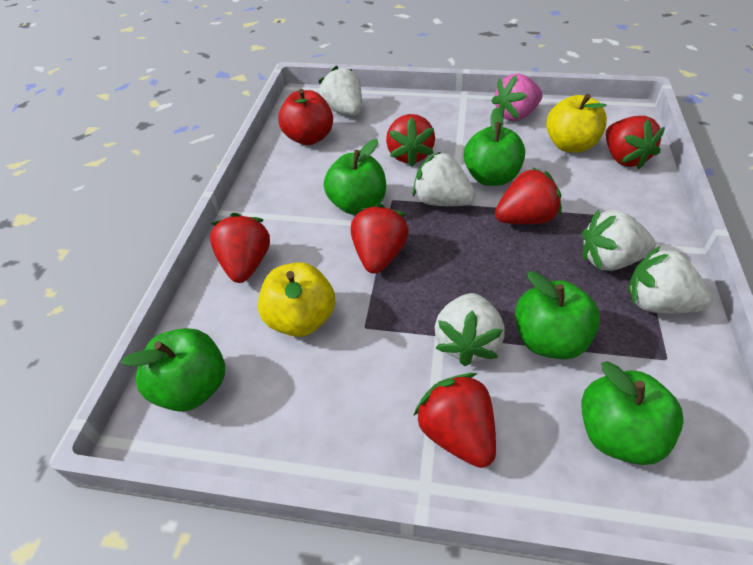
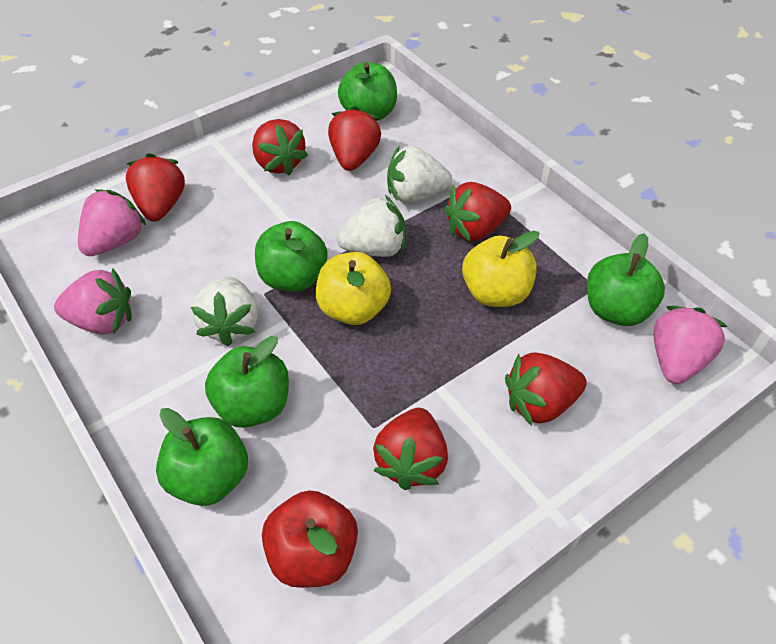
pink strawberry: 1 -> 3
white strawberry: 5 -> 3

